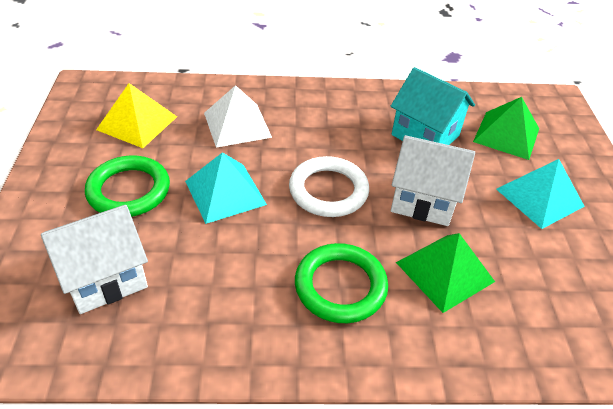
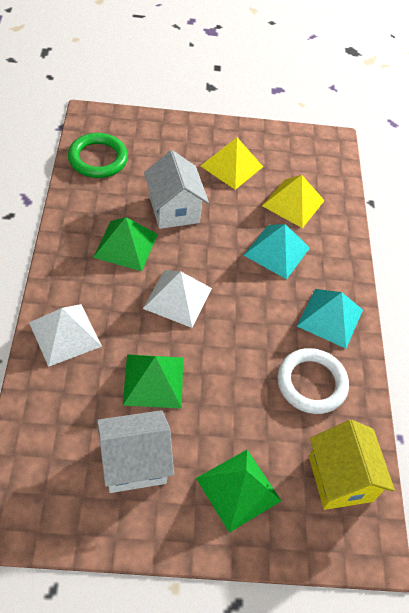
green pyramid: 2 -> 3
green ring: 2 -> 1
turquoise house: 1 -> 0
white pyramid: 1 -> 2
yellow house: 0 -> 1
yellow pyramid: 1 -> 2

